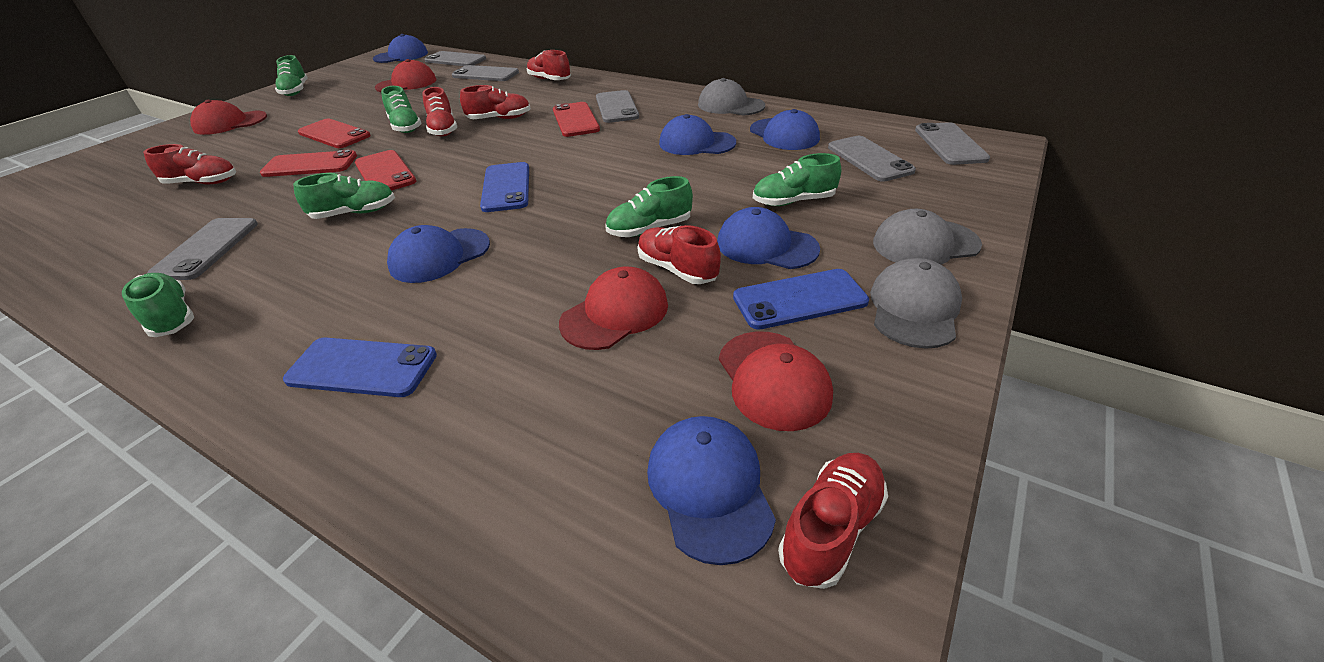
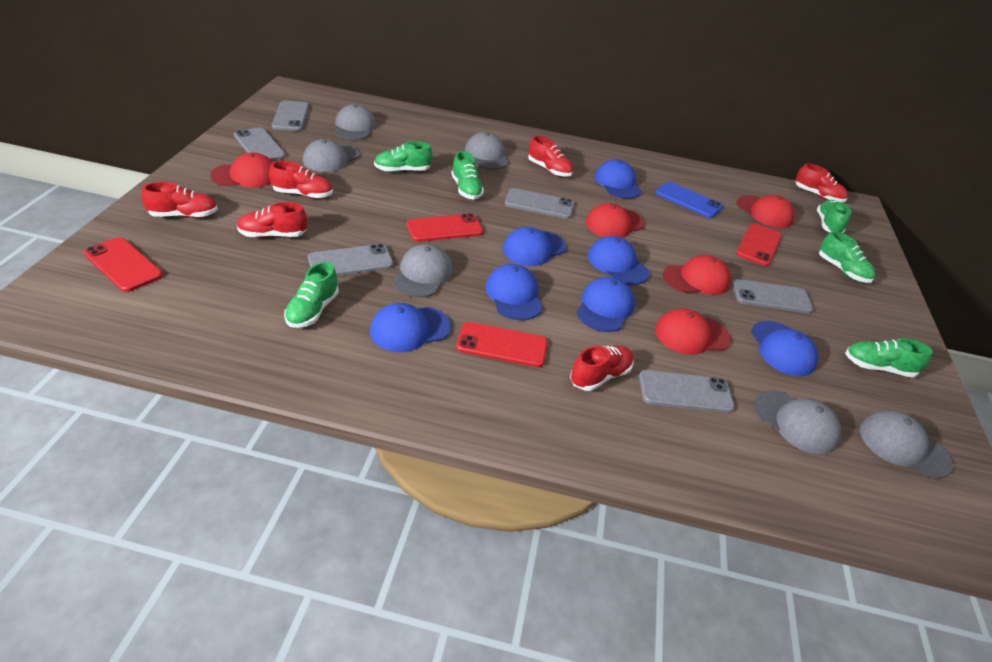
blue cap: 6 -> 7
blue phone: 3 -> 1
grey cap: 3 -> 6
red cap: 4 -> 5

